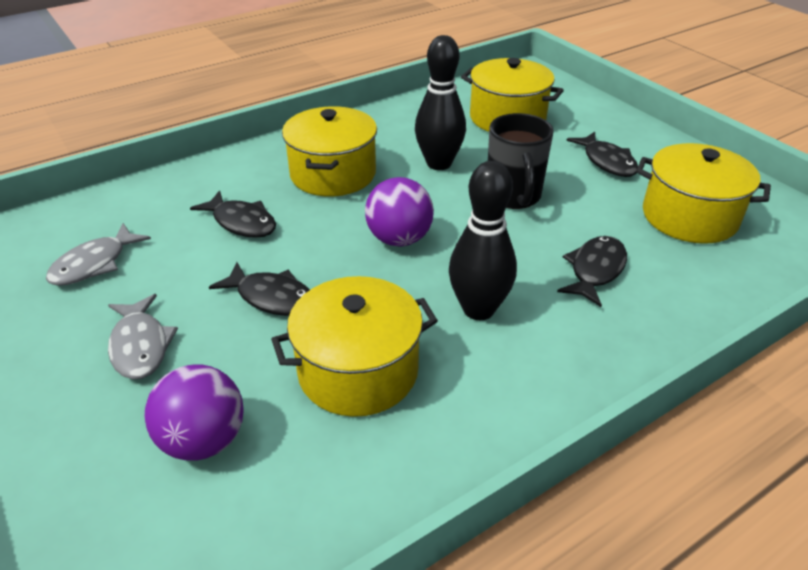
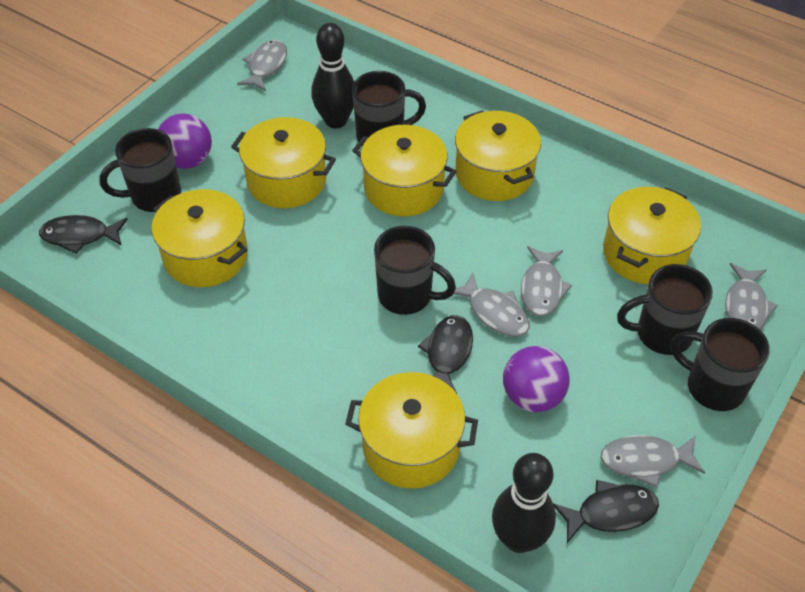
black fish: 4 -> 3
black mug: 1 -> 5
grey fish: 2 -> 5
yellow pot: 4 -> 6

